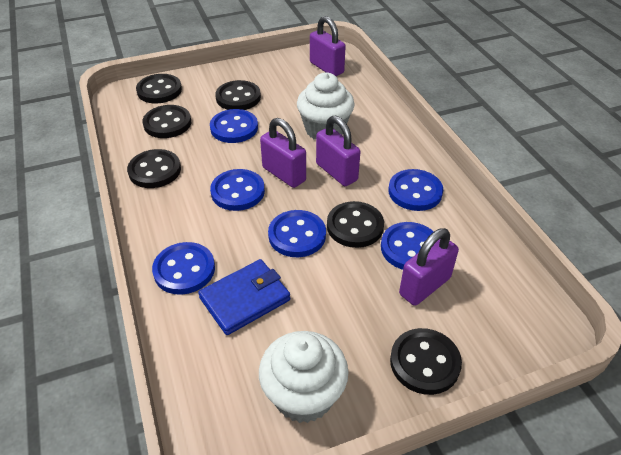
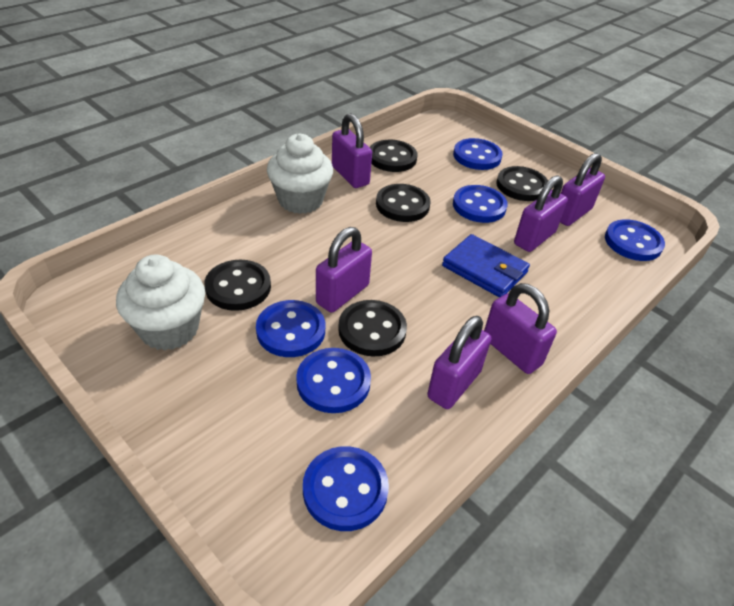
black button: 6 -> 5
purple padlock: 4 -> 6

